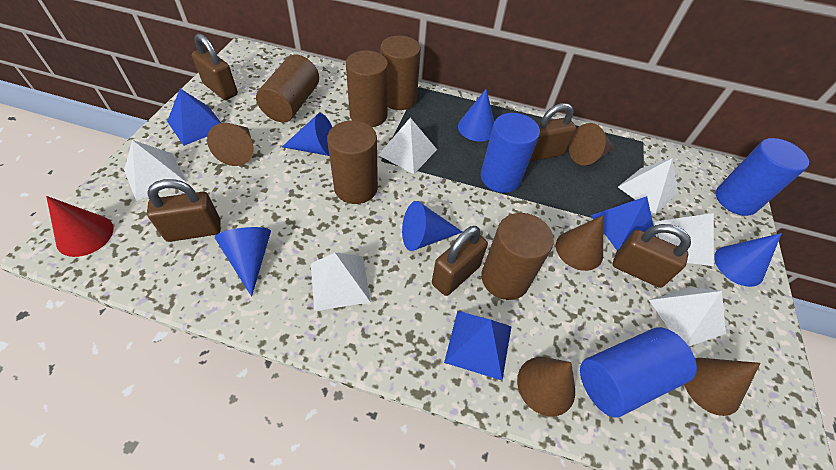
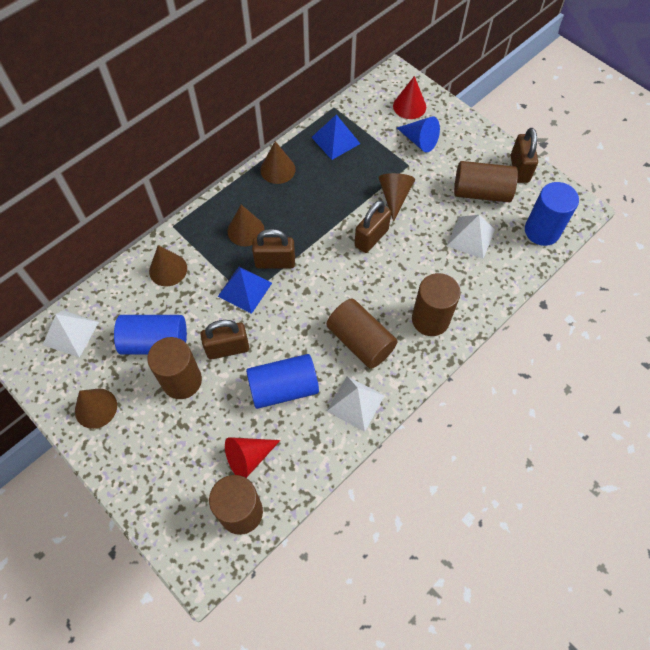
blue cone: 5 -> 1
blue pyramid: 3 -> 2
brown padlock: 5 -> 4
red cone: 1 -> 2
white pyramid: 6 -> 3

